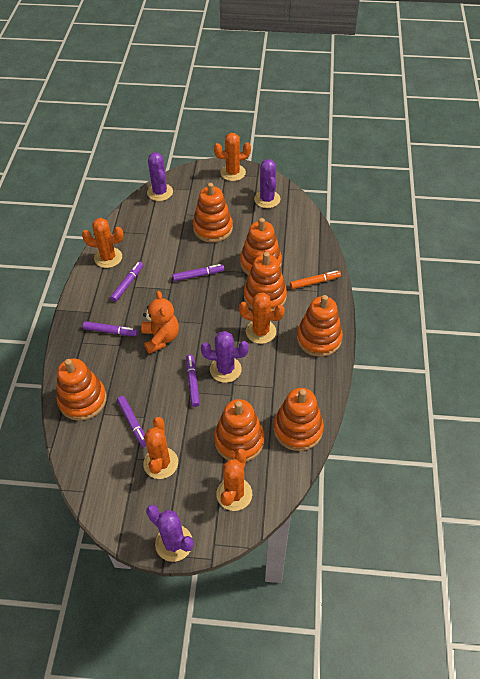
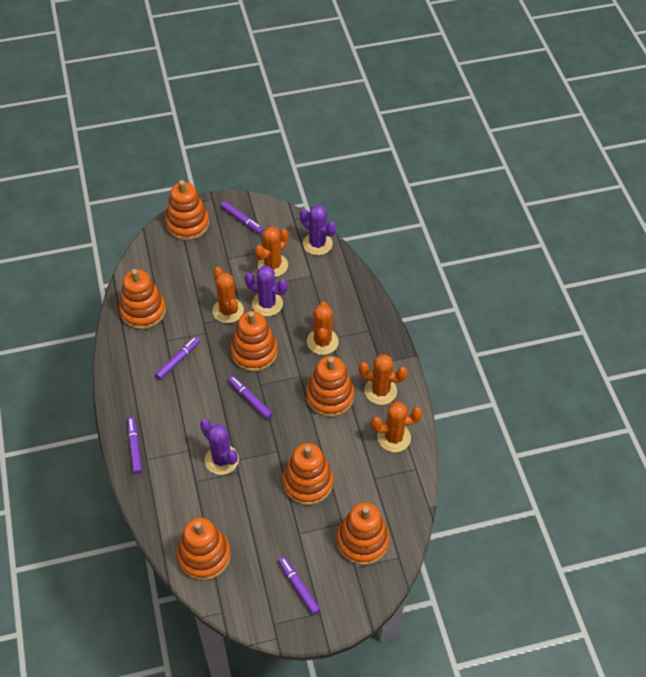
orange marker: 1 -> 0
orange teddy bear: 1 -> 0
purple cactus: 4 -> 3

